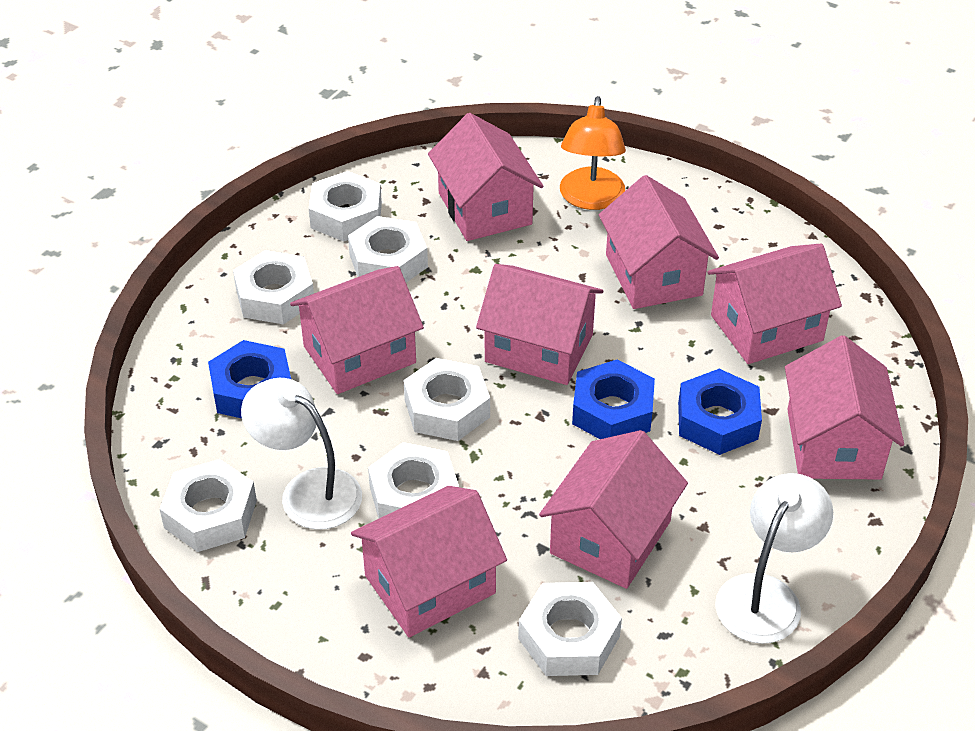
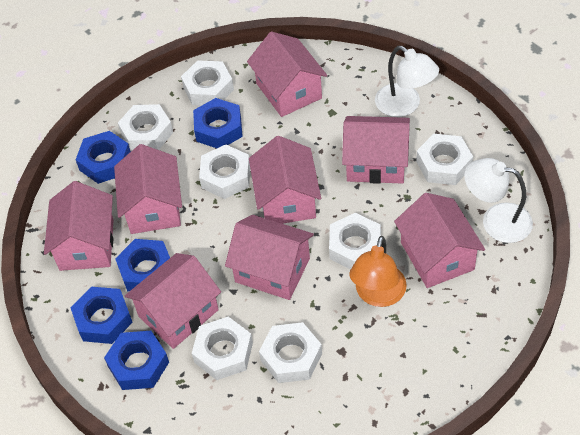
blue nut: 3 -> 5

